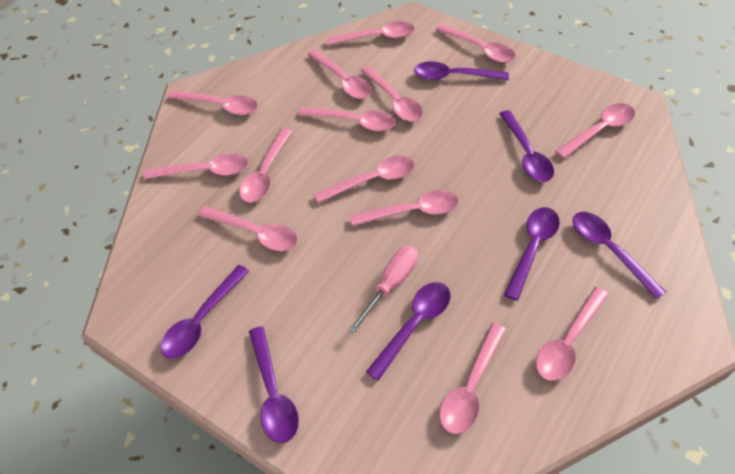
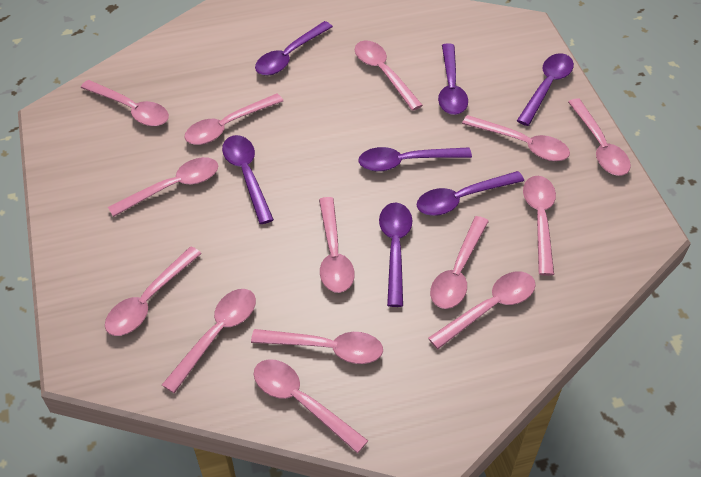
pink screwdriver: 1 -> 0

